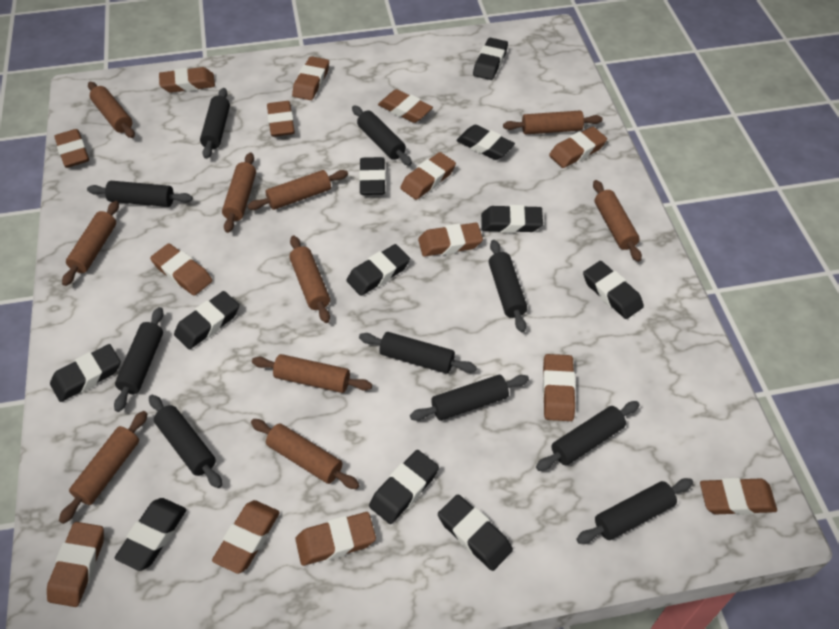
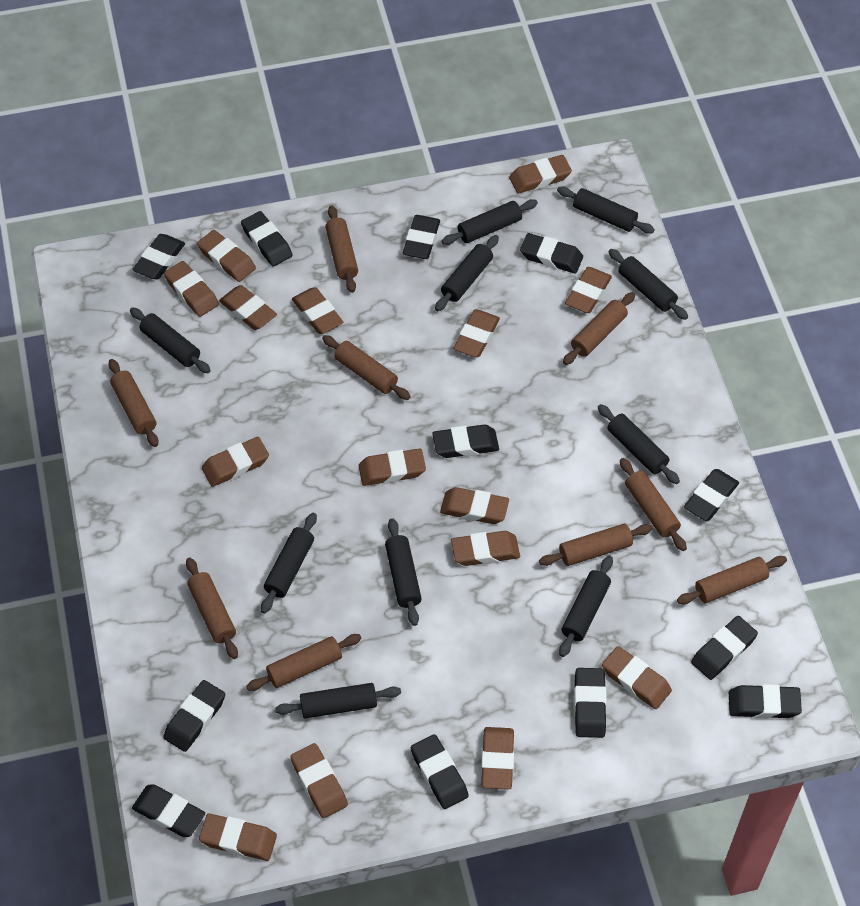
black eraser: 11 -> 12
brown eraser: 14 -> 15
brown rolling pin: 10 -> 9

